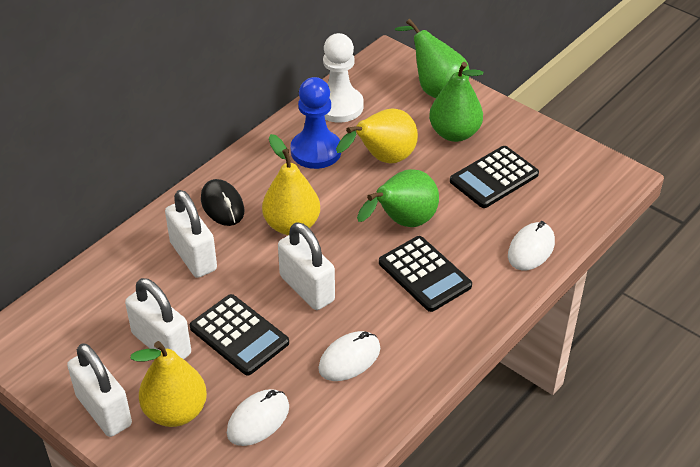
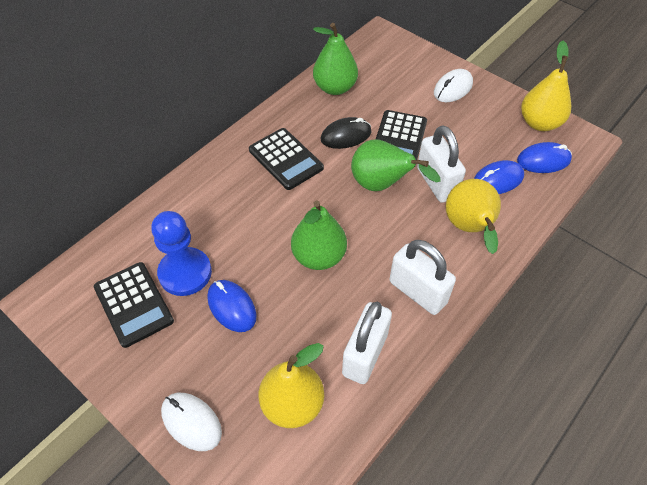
blue mouse: 0 -> 3
white mouse: 3 -> 2
white padlock: 4 -> 3
white pawn: 1 -> 0

